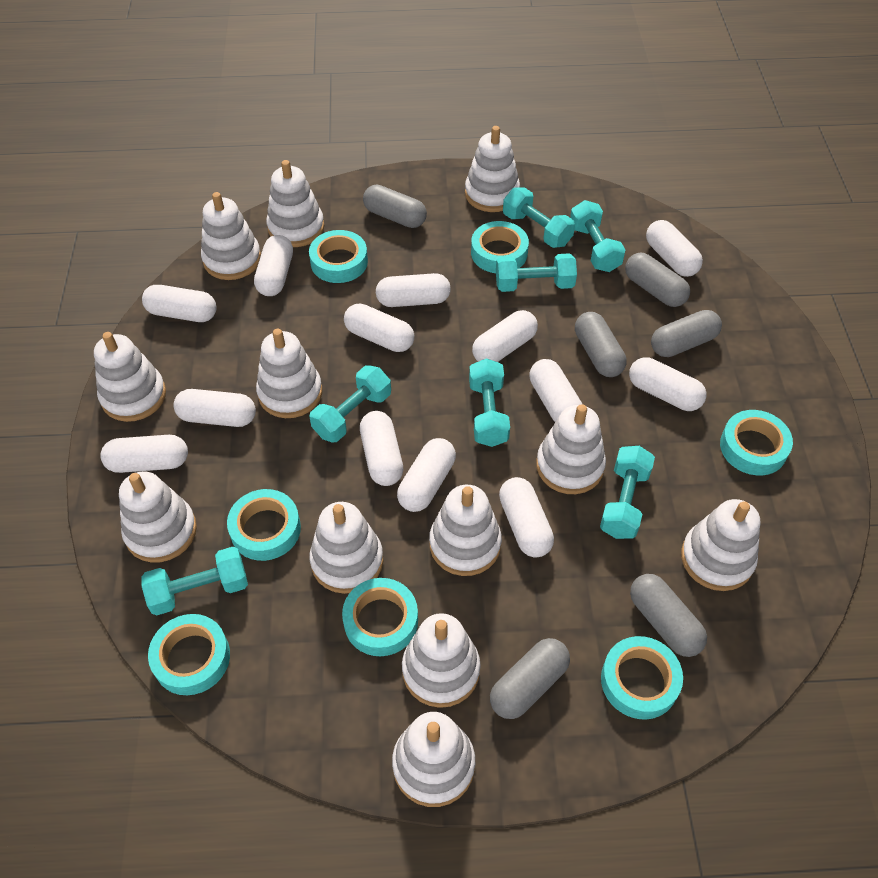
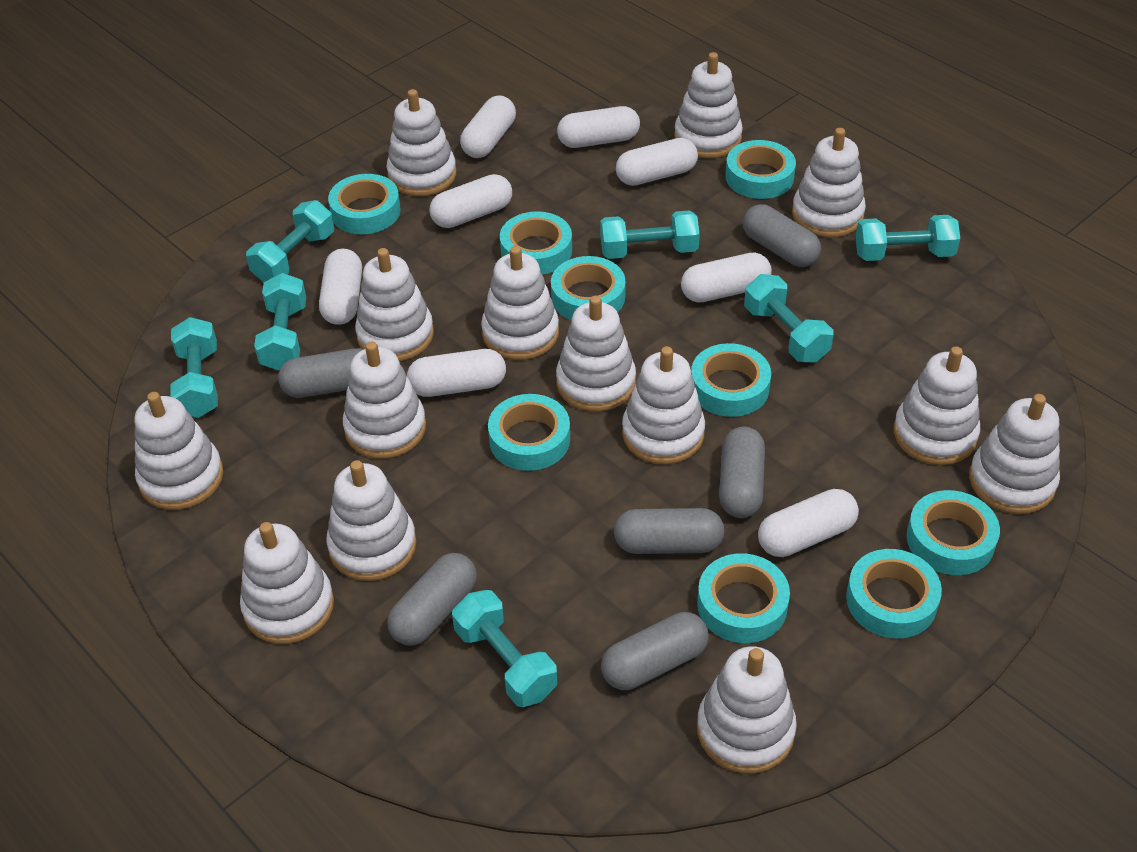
turquoise tape: 7 -> 9
white capsule: 13 -> 8
white stacking toy: 12 -> 14

